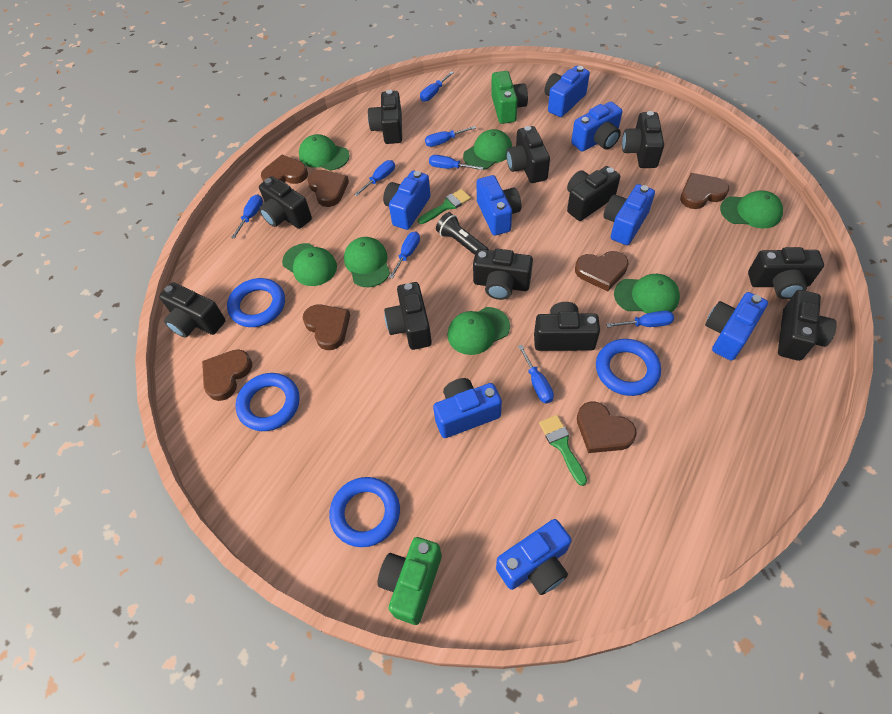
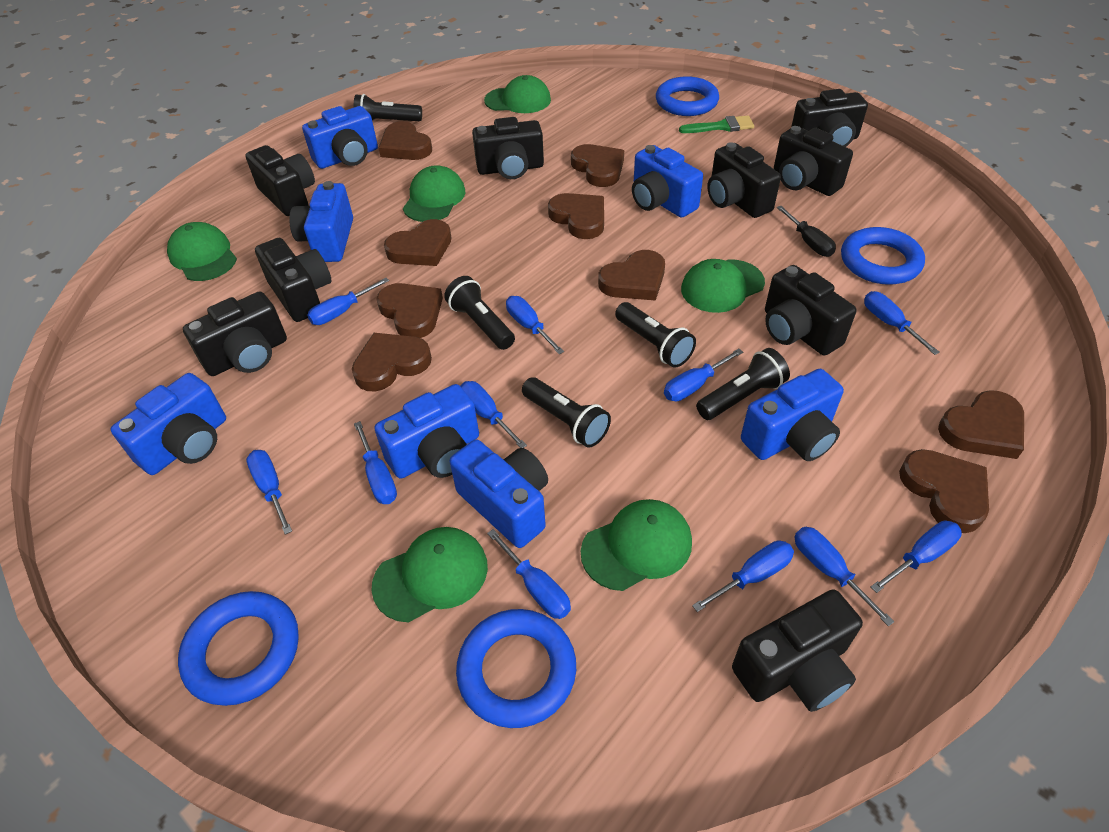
black camera: 11 -> 9
black flashlight: 1 -> 5
black screwdriver: 0 -> 1
blue camera: 8 -> 7
blue screwdriver: 8 -> 11
brown heart: 7 -> 9
green brush: 2 -> 1
green camera: 2 -> 0
green cap: 7 -> 6

